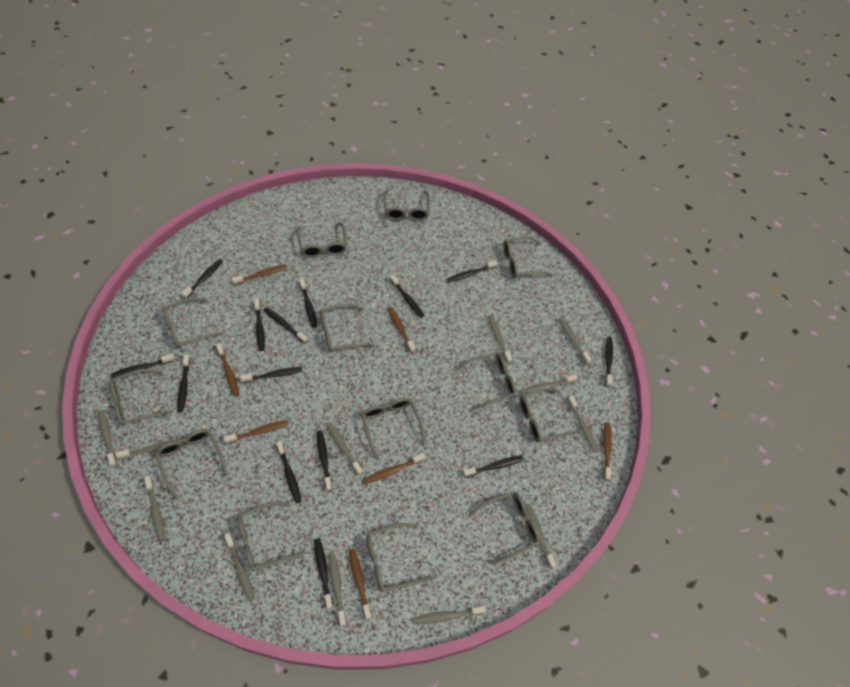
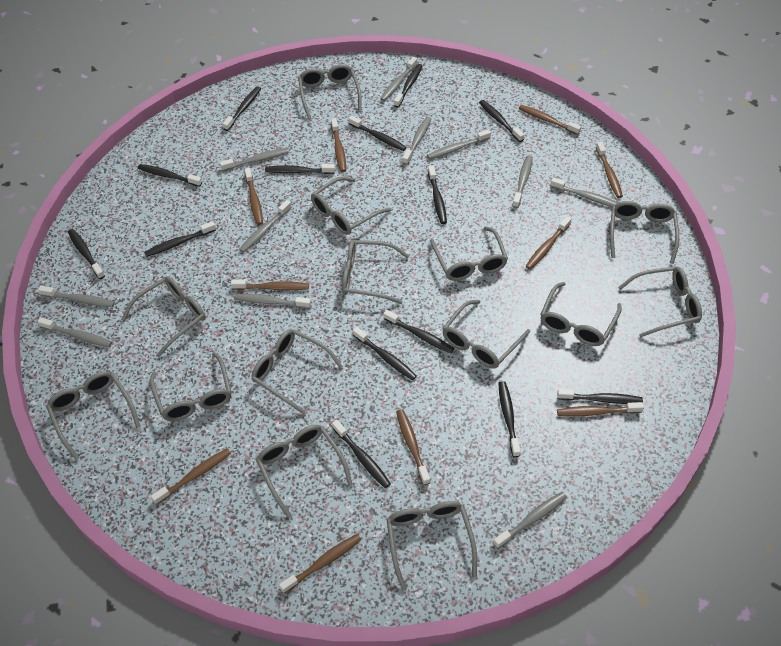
brown toothbrush: 7 -> 10
grey glasses: 13 -> 14
grey toothbrush: 12 -> 11

